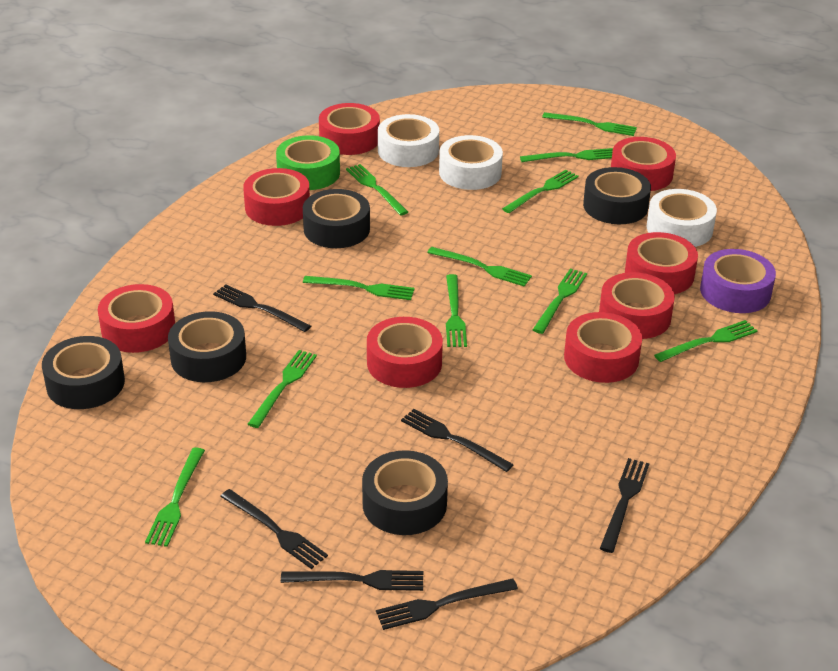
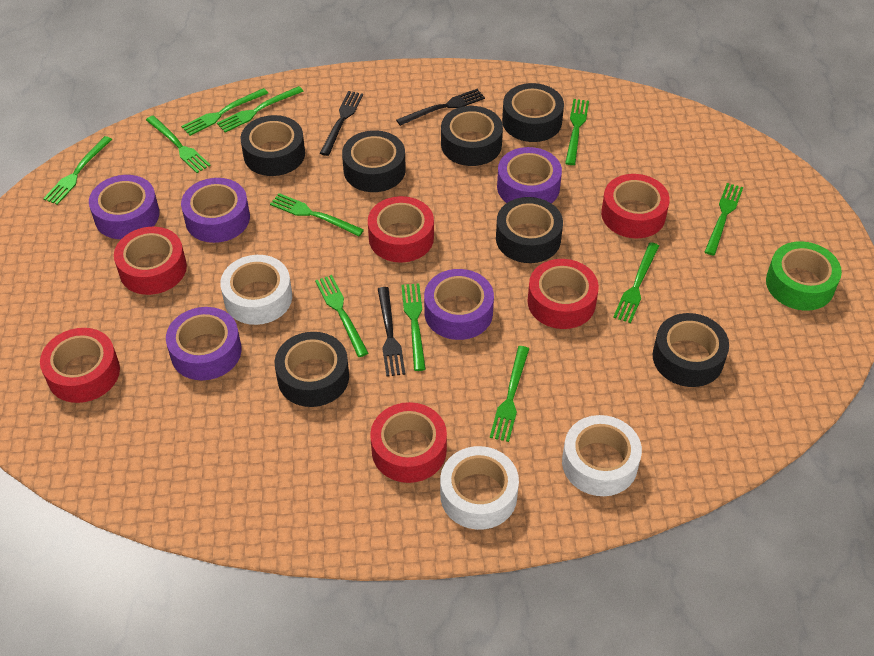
black fork: 6 -> 3
black tape: 5 -> 7
purple tape: 1 -> 5
red tape: 8 -> 6

